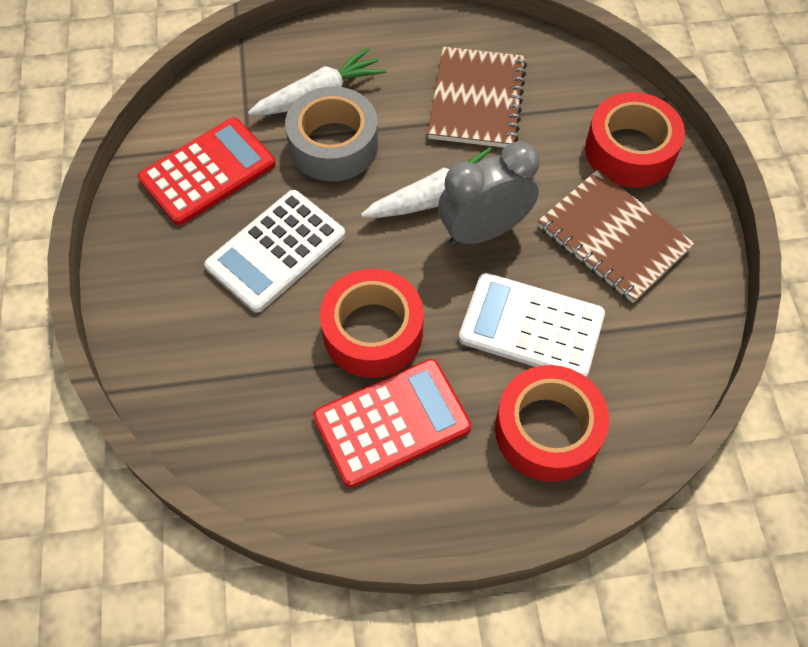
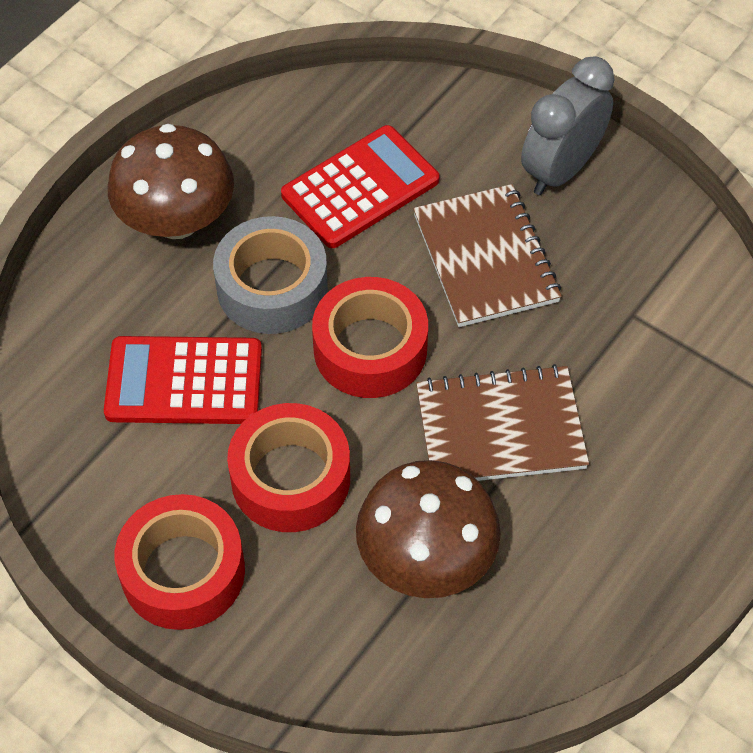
brown mushroom: 0 -> 2
white calculator: 2 -> 0
white carrot: 2 -> 0

